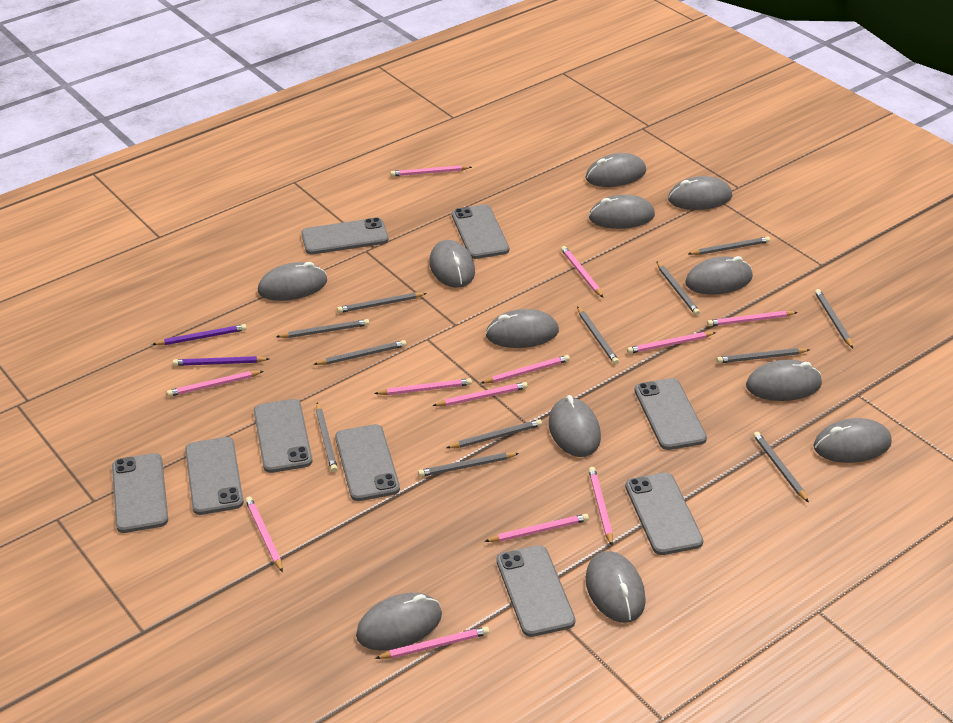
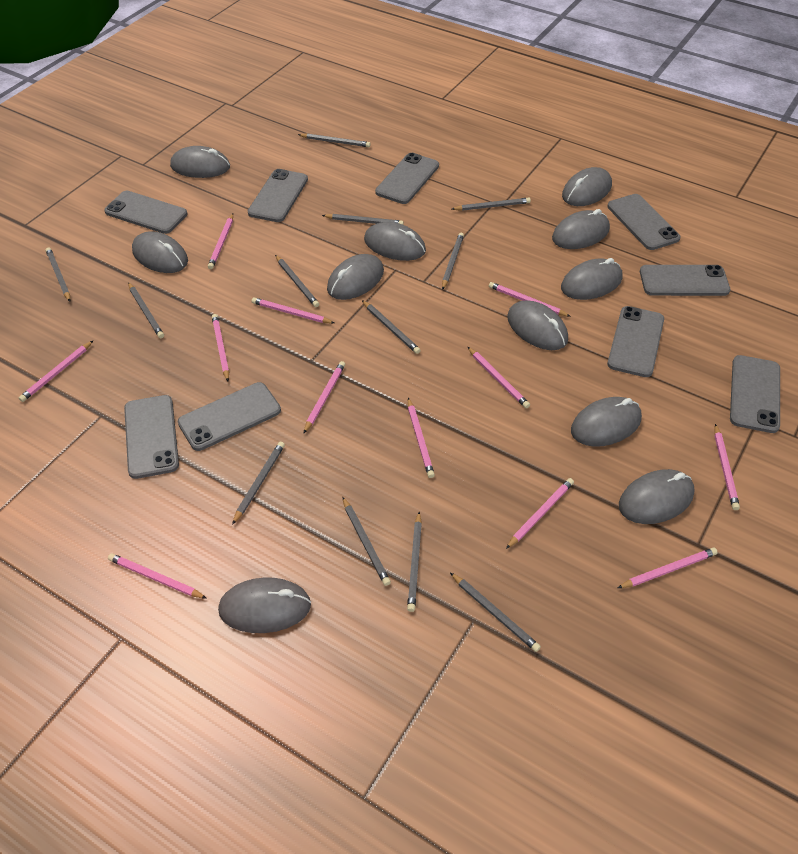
grey mouse: 12 -> 11
purple pencil: 2 -> 0

